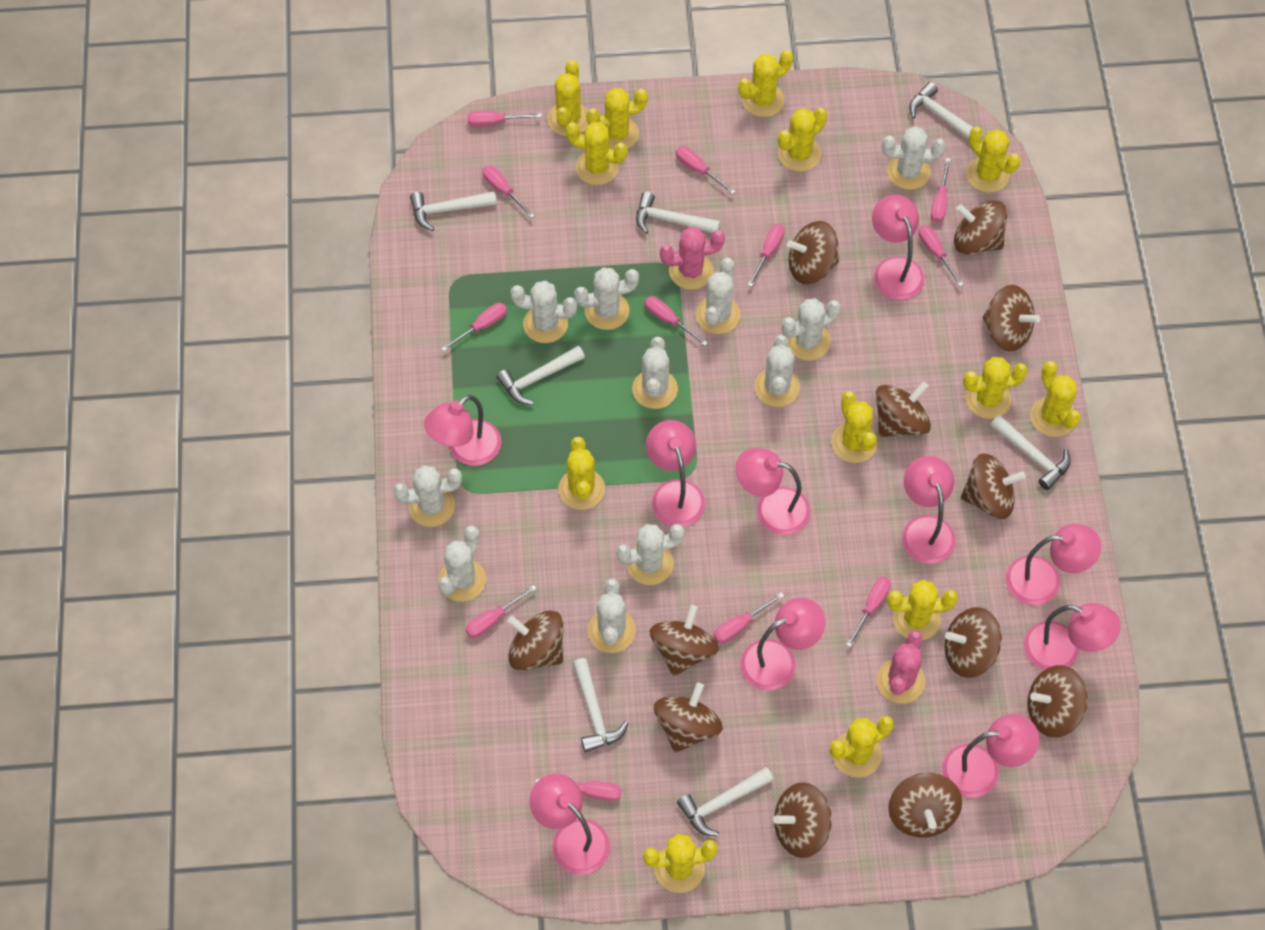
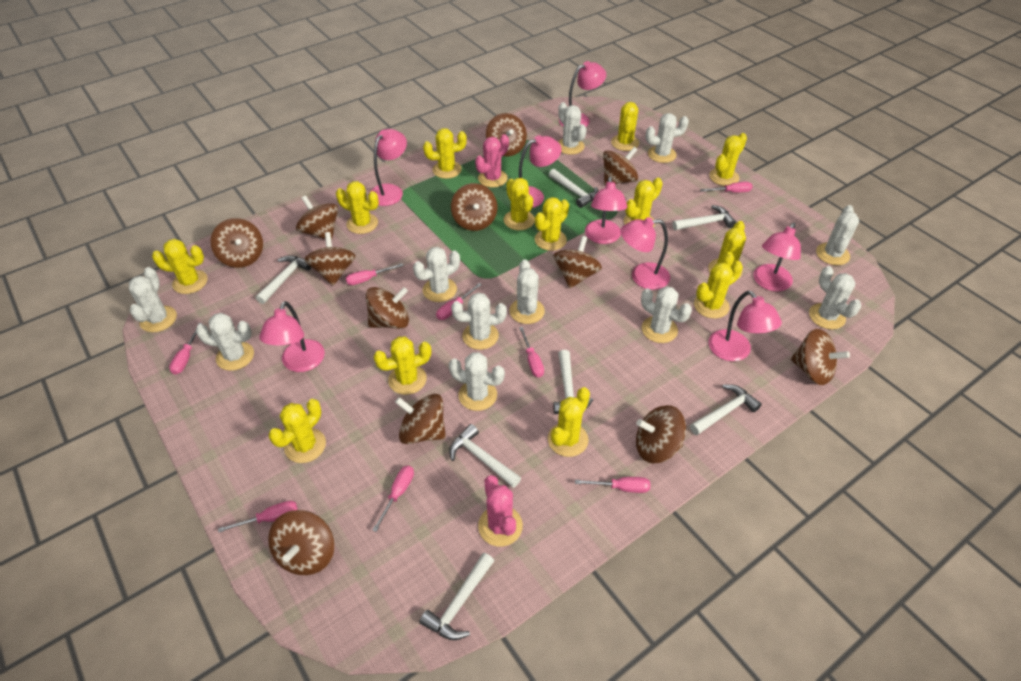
pink lamp: 10 -> 8
pink screwdriver: 12 -> 8

